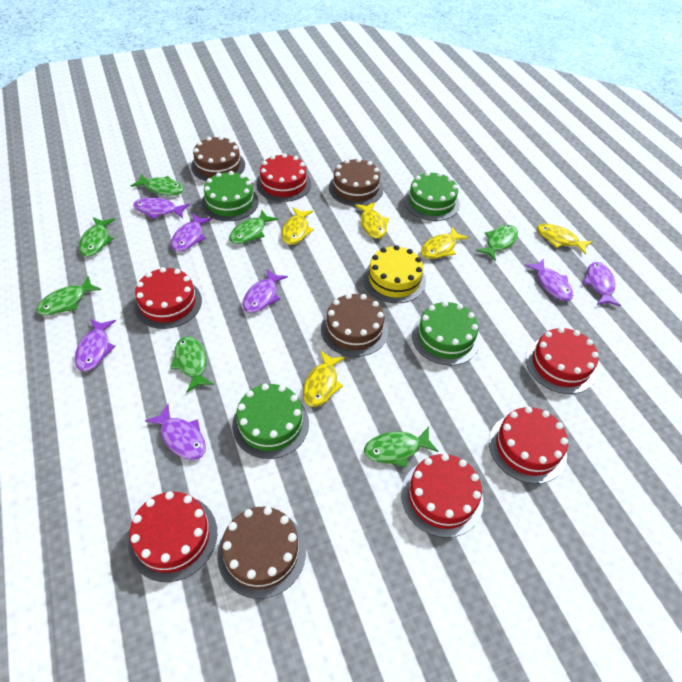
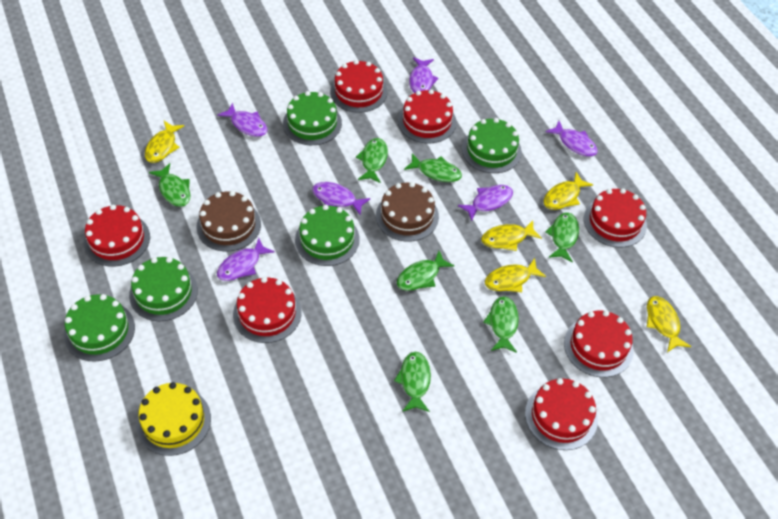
brown cake: 4 -> 2
green cake: 4 -> 5
purple fish: 7 -> 6
red cake: 6 -> 7

